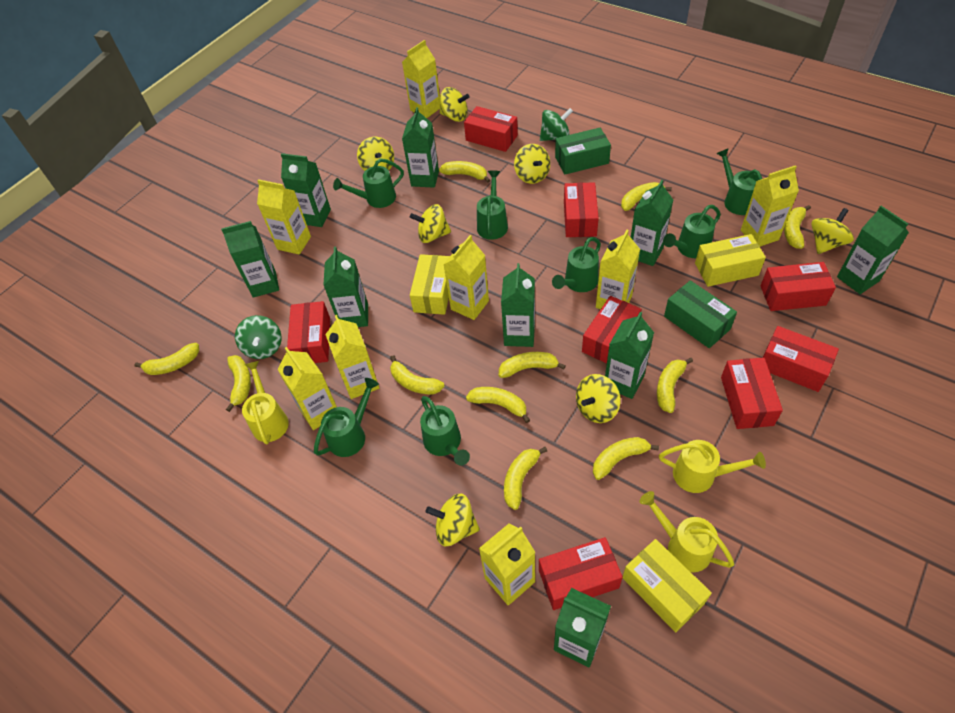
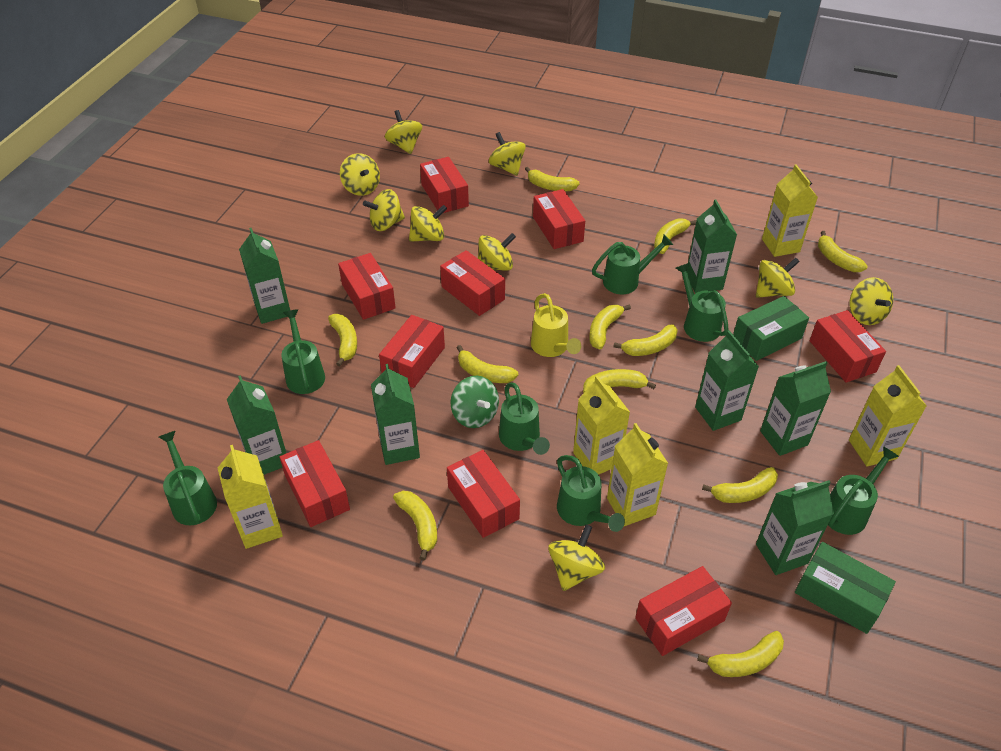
green carton: 9 -> 7
green spinning top: 2 -> 1
red box: 8 -> 9
yellow box: 3 -> 0
yellow carton: 8 -> 5
yellow spinning top: 7 -> 9
yellow watering can: 3 -> 1

